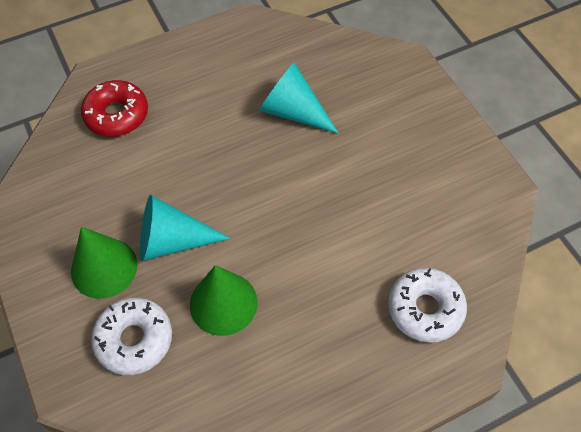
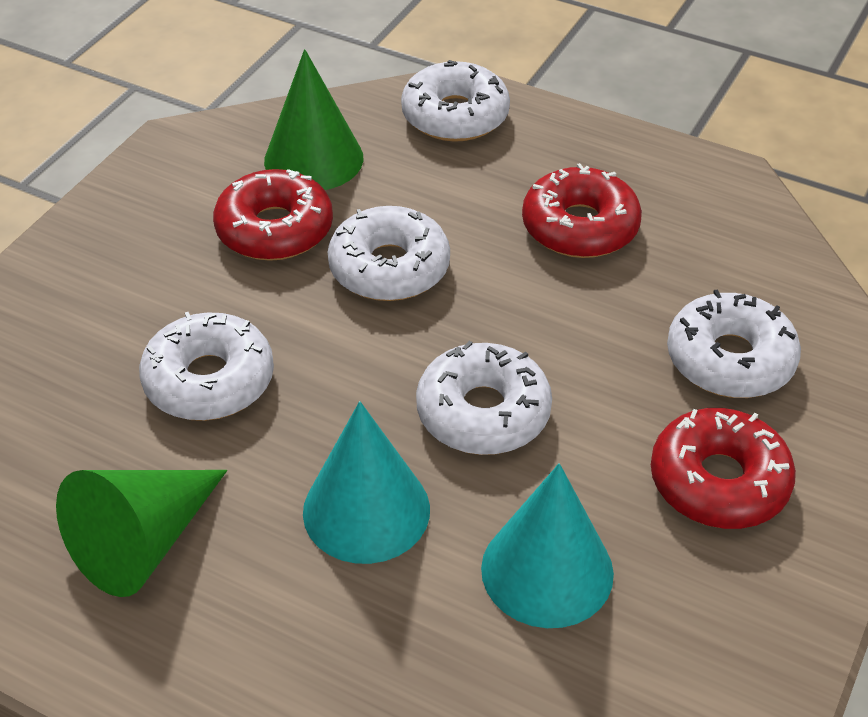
red donut: 1 -> 3
white donut: 2 -> 5

